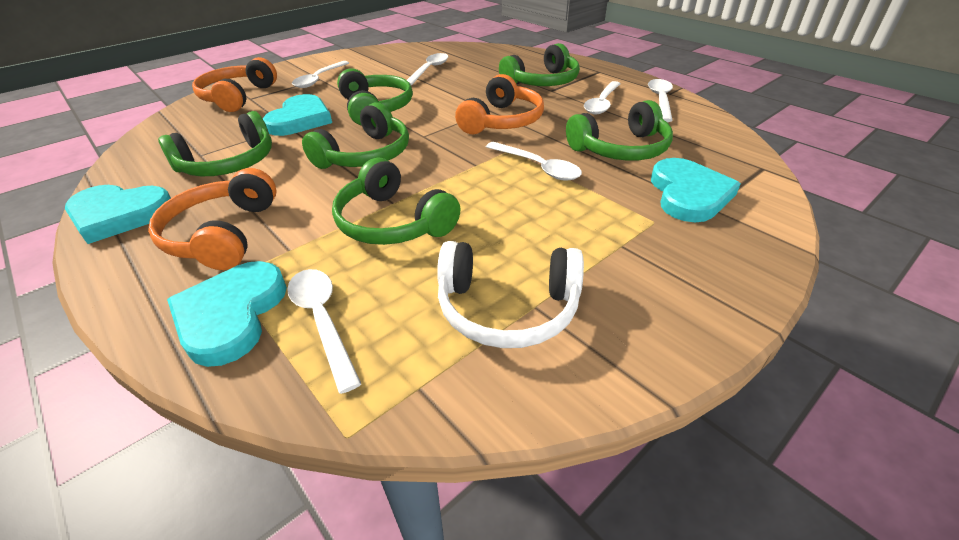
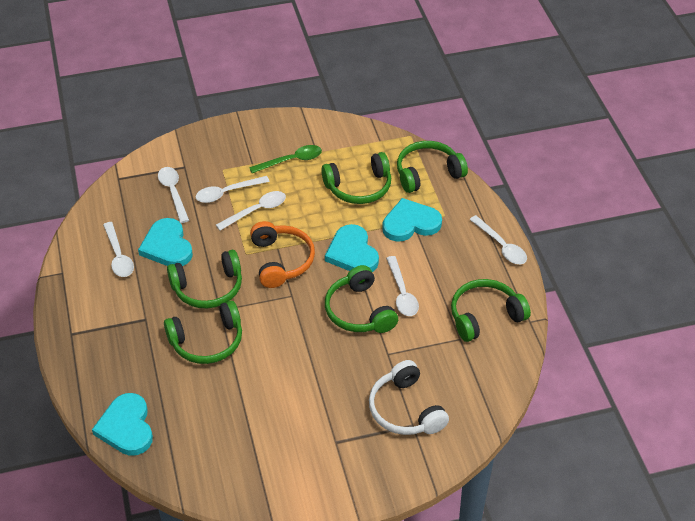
green spoon: 0 -> 1
orange headphones: 3 -> 1

